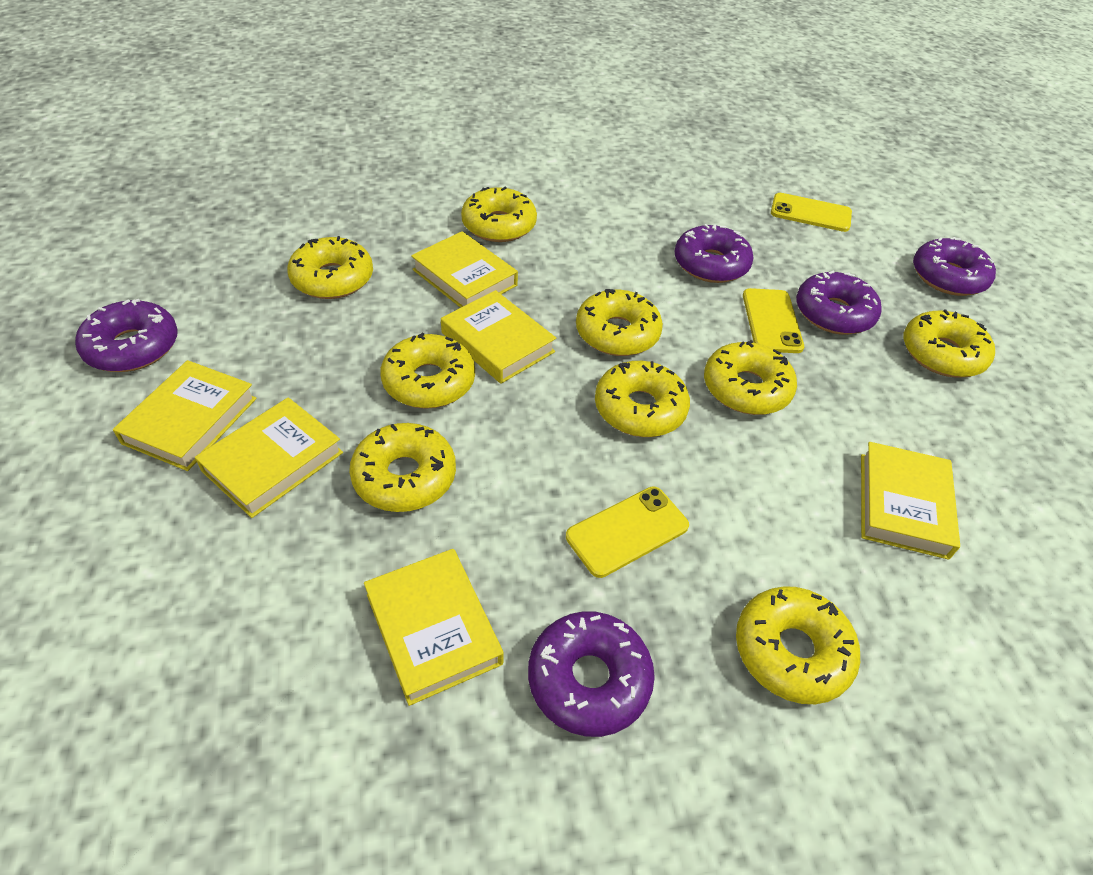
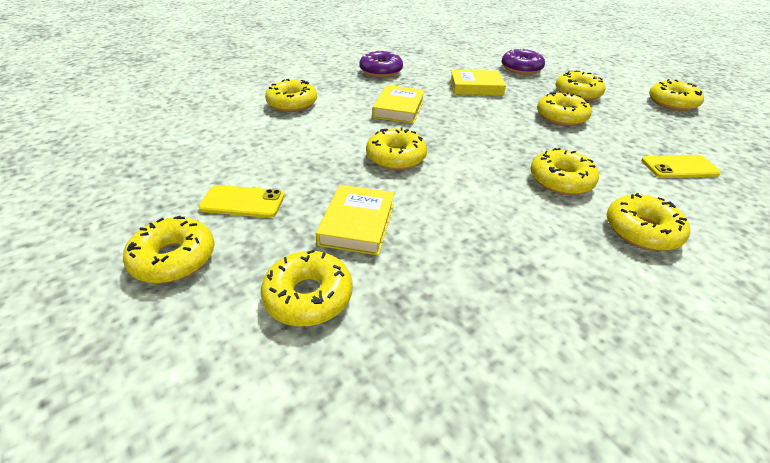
purple donut: 5 -> 2
yellow book: 6 -> 3
yellow phone: 3 -> 2

